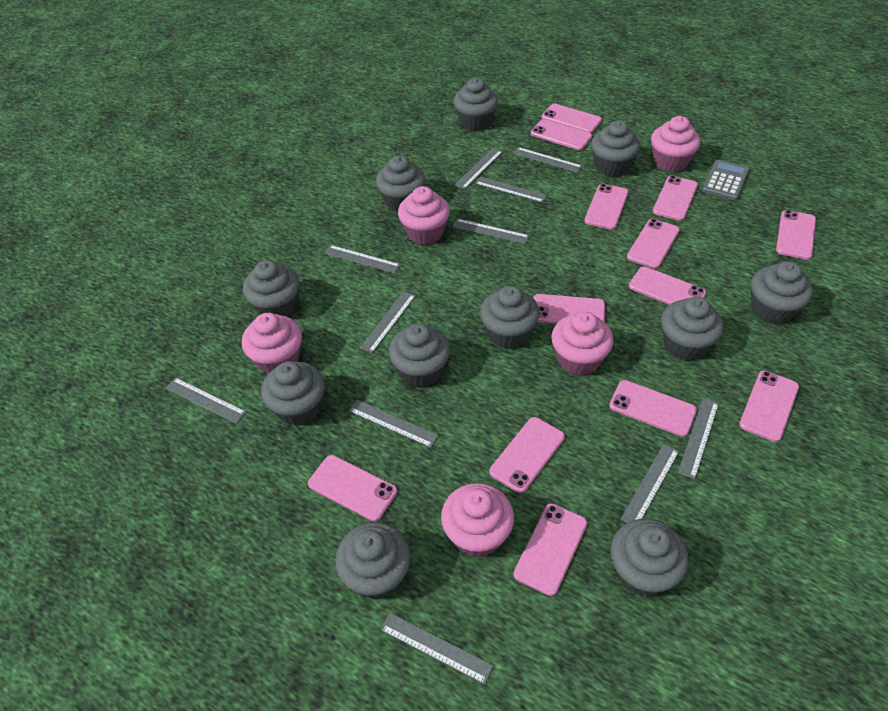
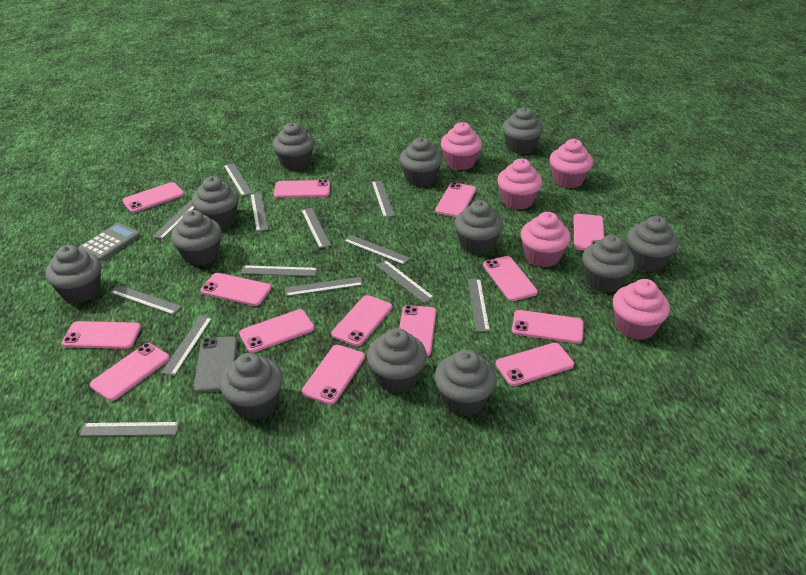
grey cupcake: 11 -> 12
grey phone: 0 -> 1
grey ruler: 11 -> 13
pink phone: 13 -> 14

